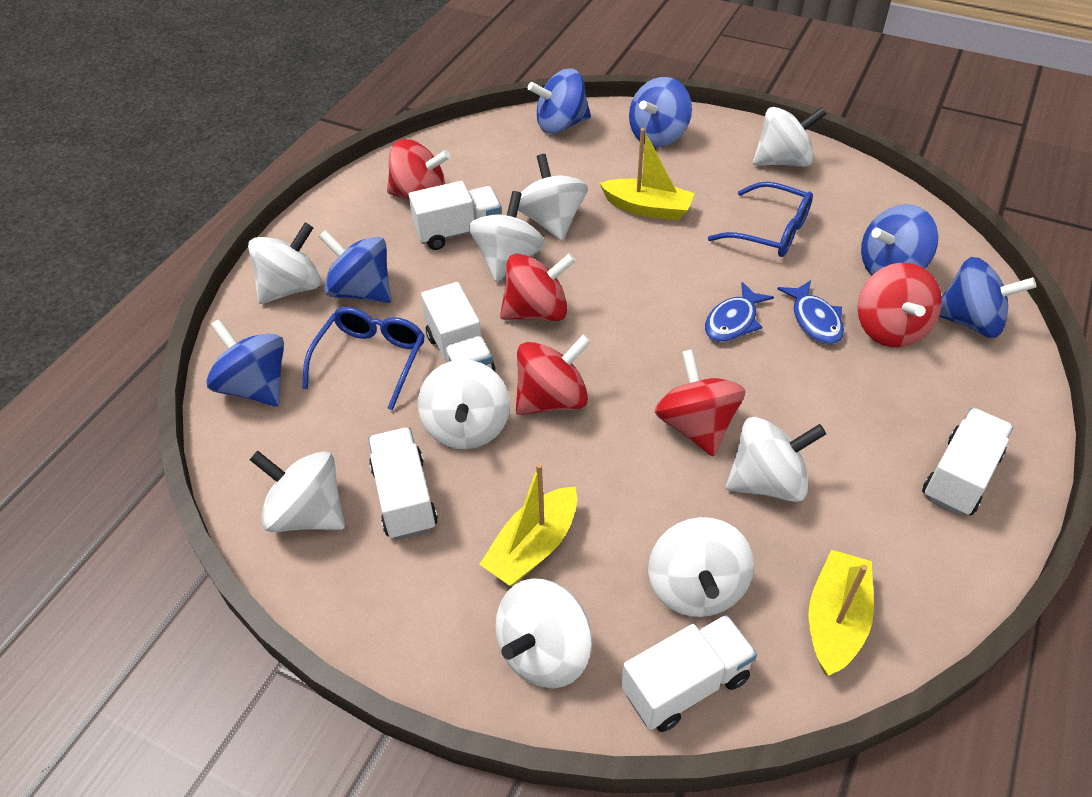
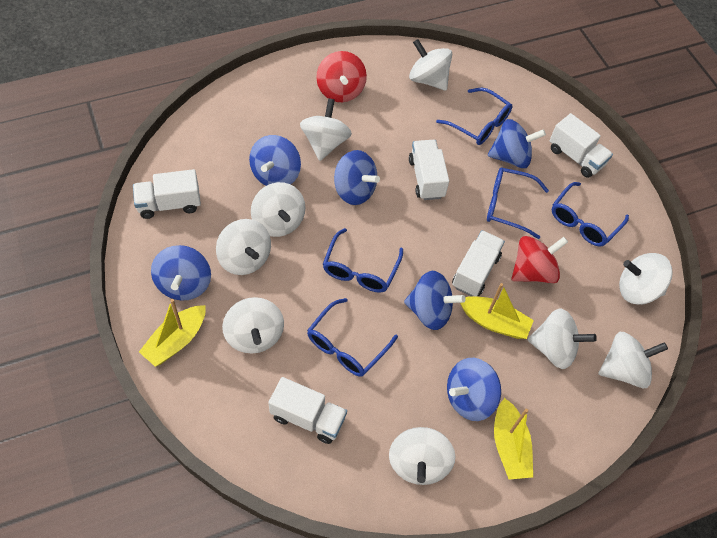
blue fish: 2 -> 0
blue glasses: 2 -> 5
red spinning top: 5 -> 2

